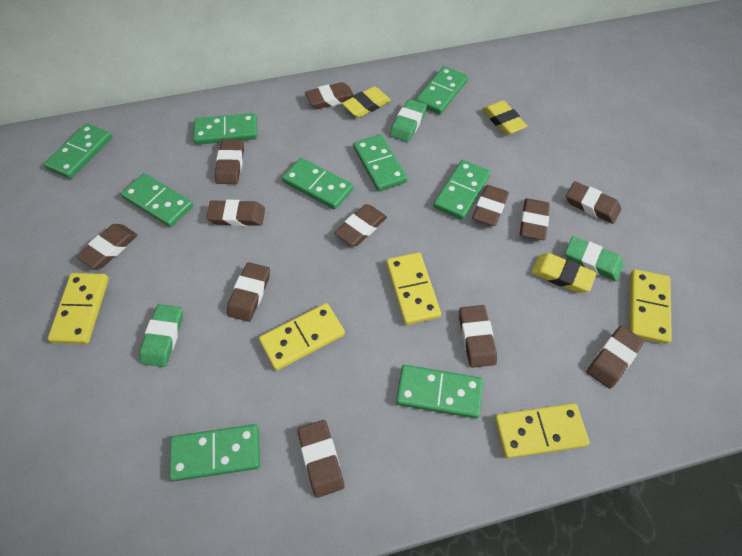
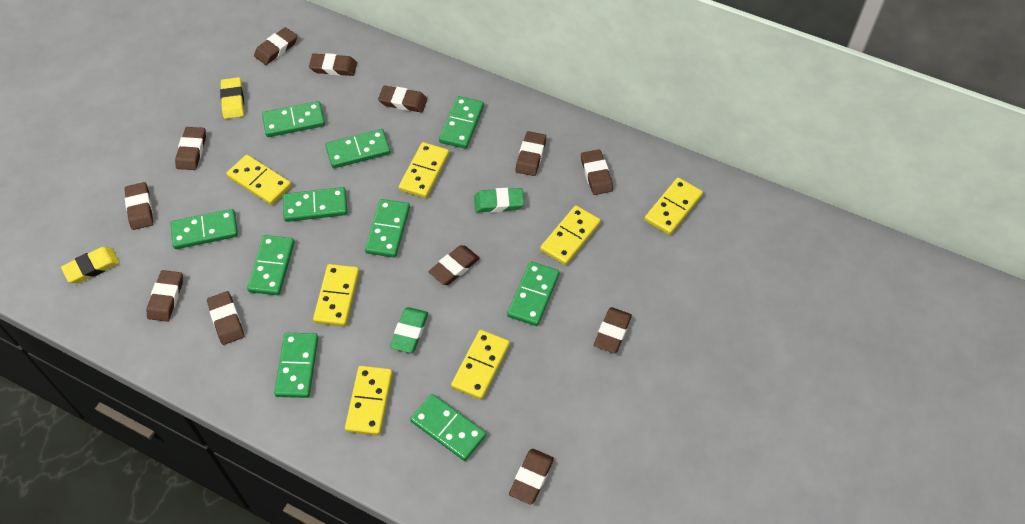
green domino: 9 -> 10
green eraser: 3 -> 2
yellow domino: 5 -> 7
yellow eraser: 3 -> 2

